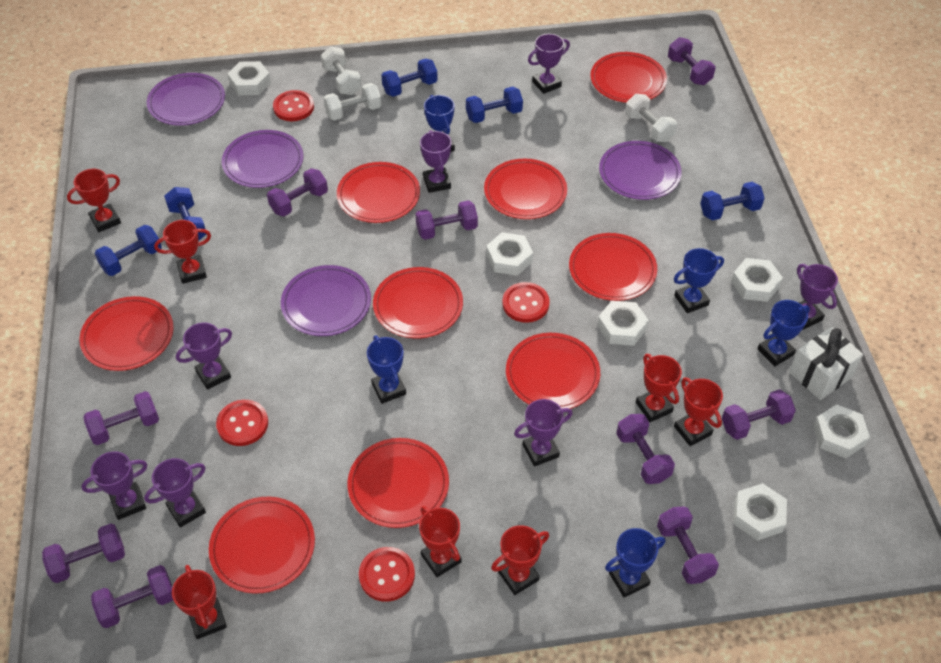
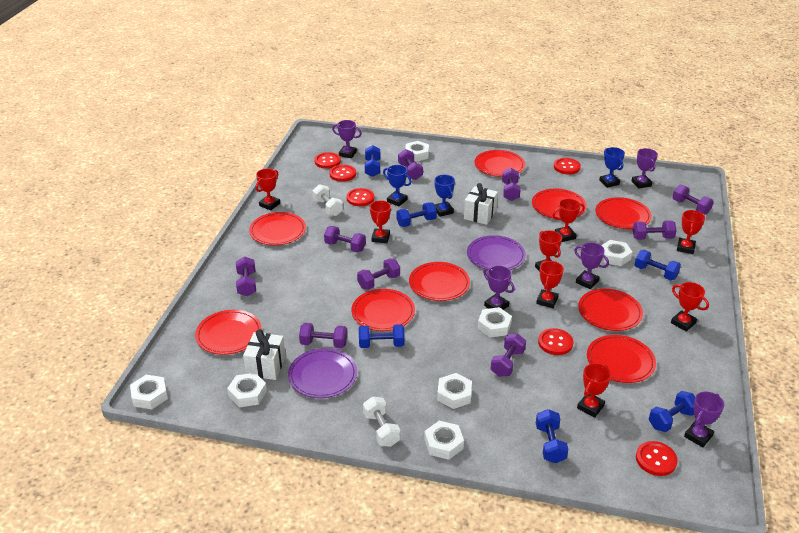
blue dumbbell: 5 -> 6
blue trophy: 5 -> 3
purple plate: 4 -> 2
purple trophy: 7 -> 5
red button: 4 -> 6
red trophy: 7 -> 8
white dumbbell: 3 -> 2
white gift: 1 -> 2
white nut: 6 -> 7

